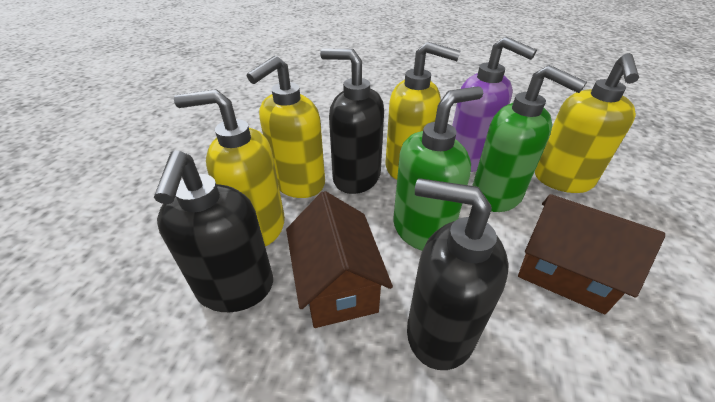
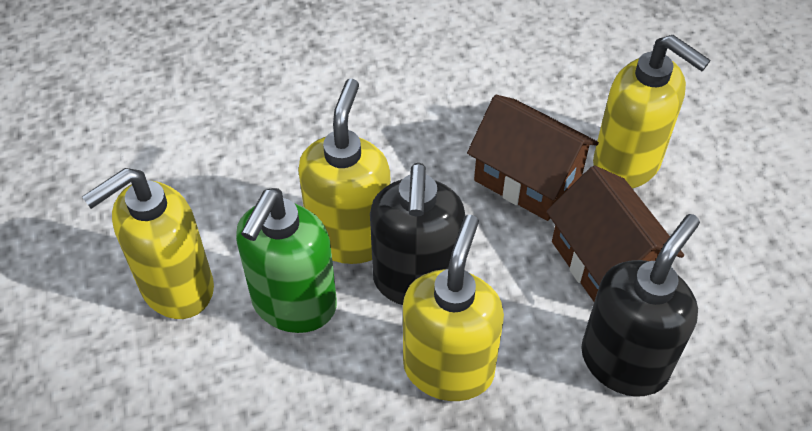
black soap dispenser: 3 -> 2
green soap dispenser: 2 -> 1
purple soap dispenser: 1 -> 0

